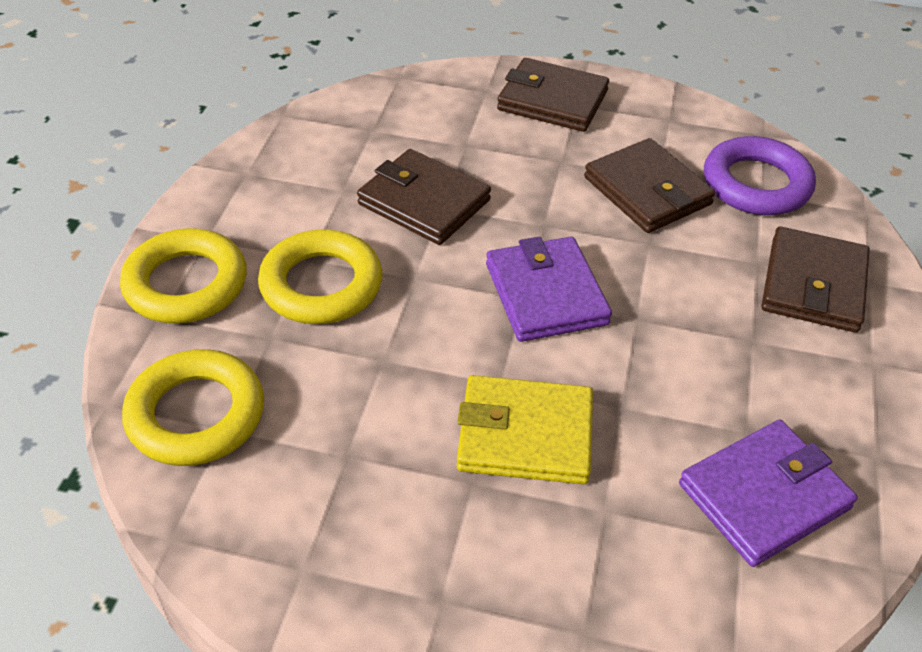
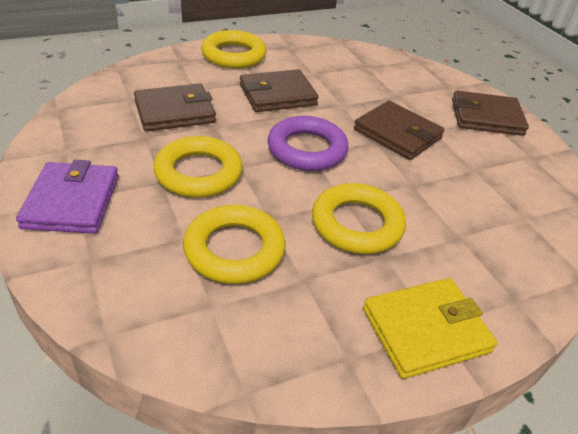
purple wallet: 2 -> 1
yellow ring: 3 -> 4

